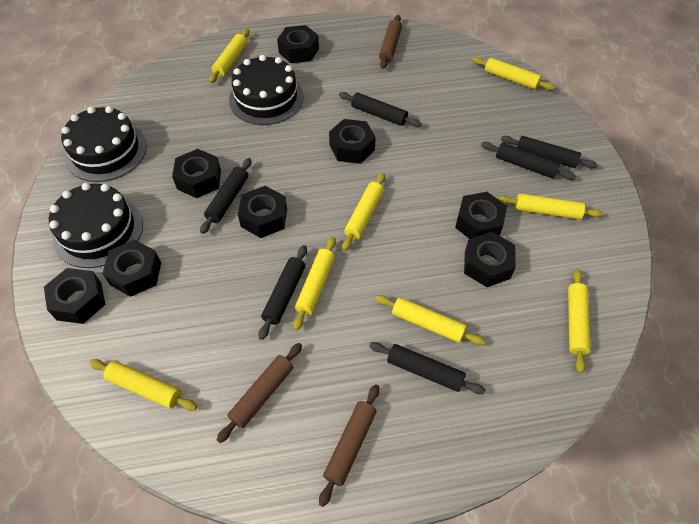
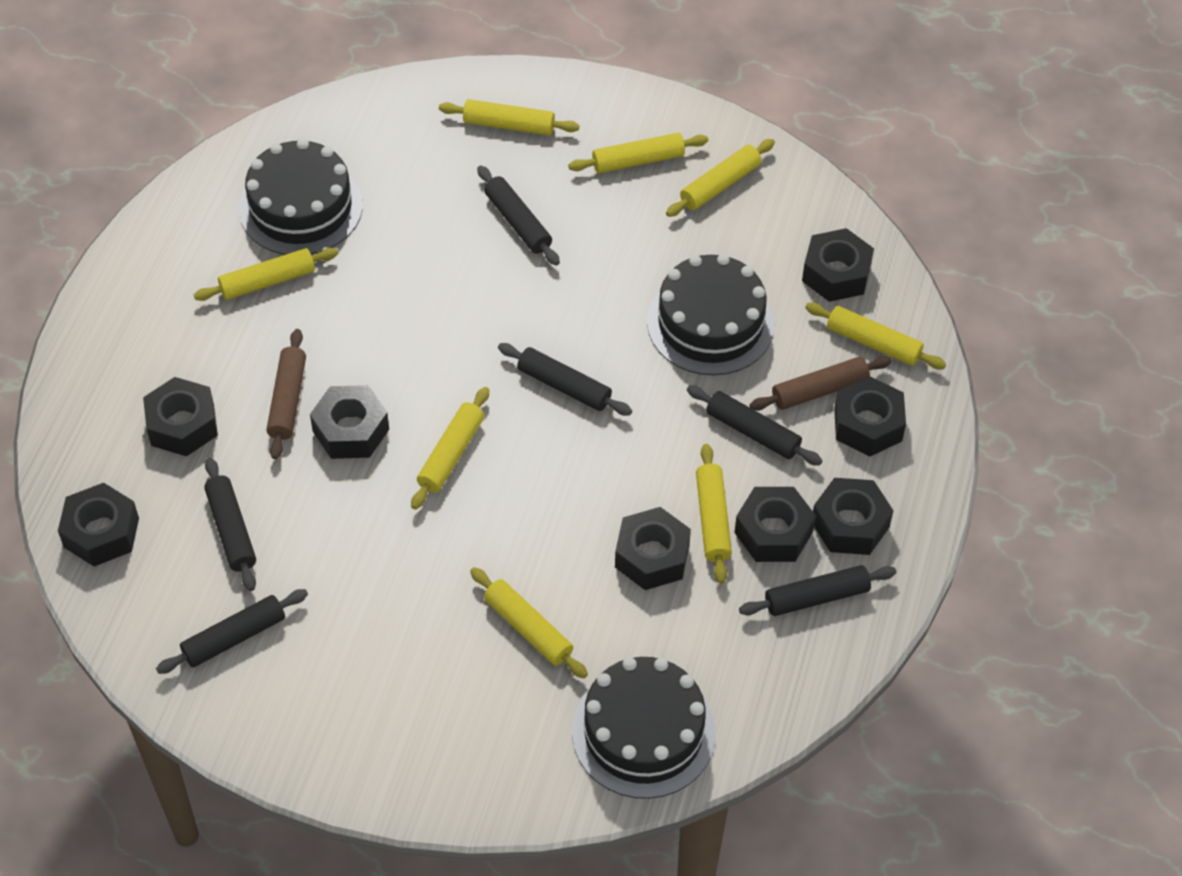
brown rolling pin: 3 -> 2

